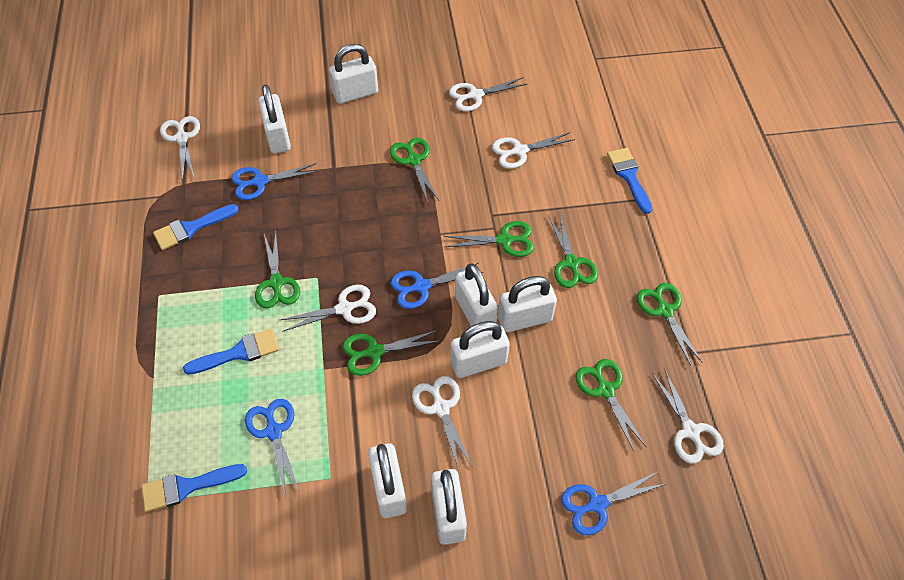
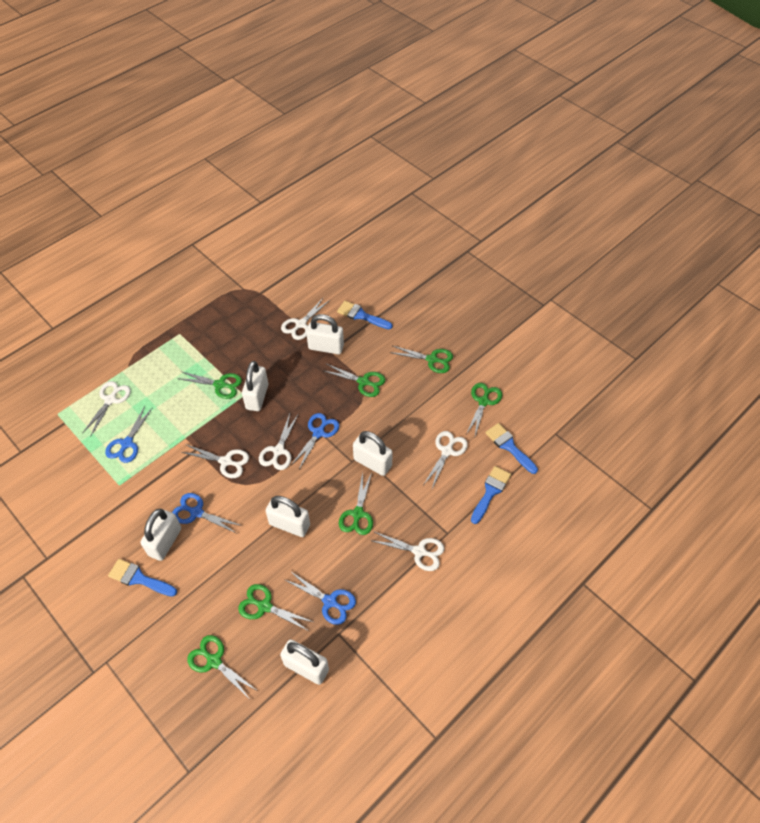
white padlock: 7 -> 6

